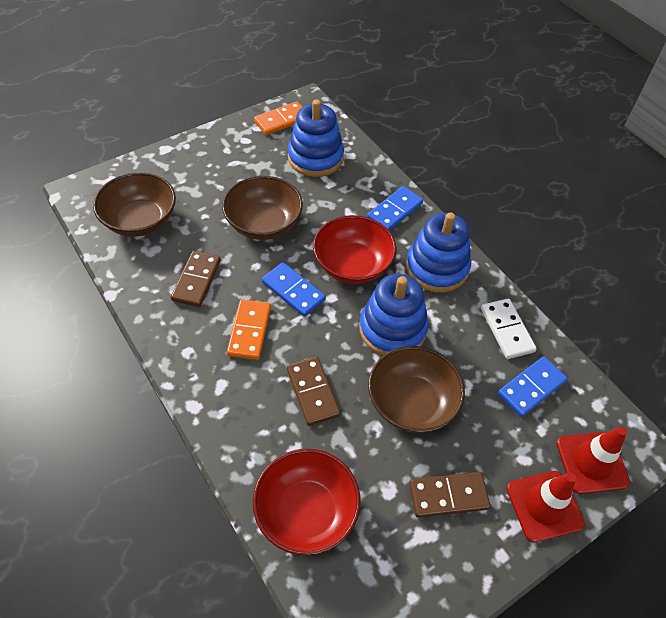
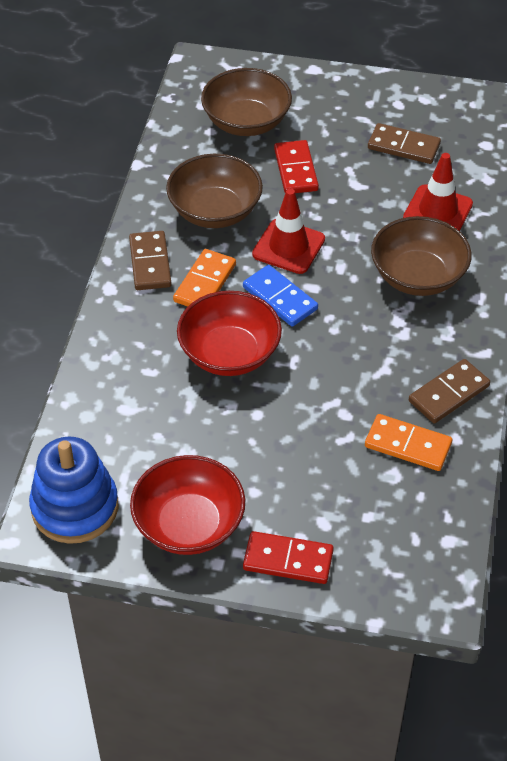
blue domino: 3 -> 1
blue stacking toy: 3 -> 1
red domino: 0 -> 2
white domino: 1 -> 0

